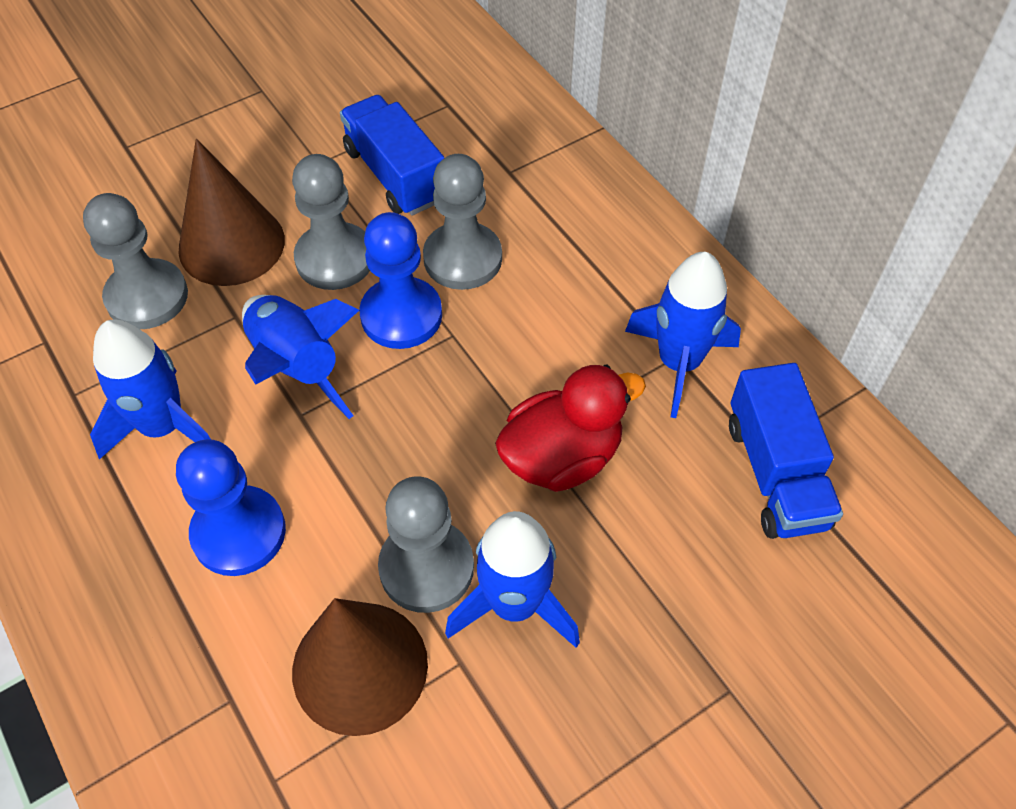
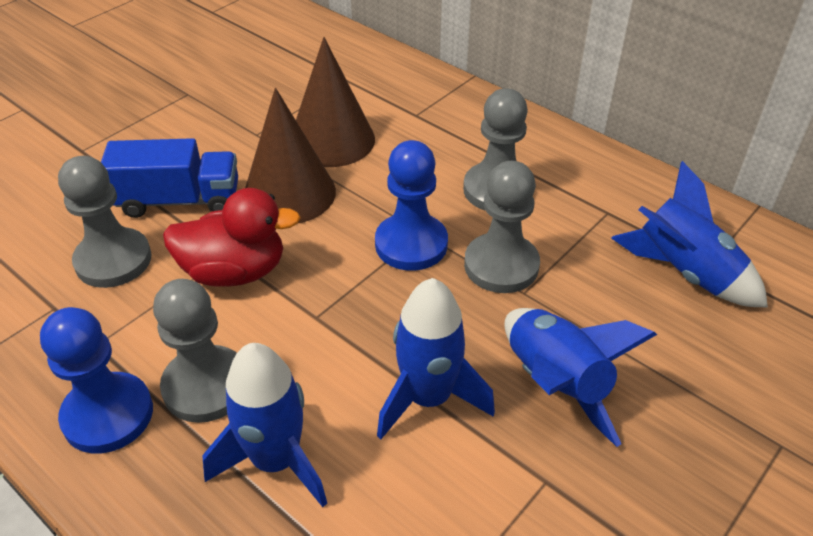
blue truck: 2 -> 1

